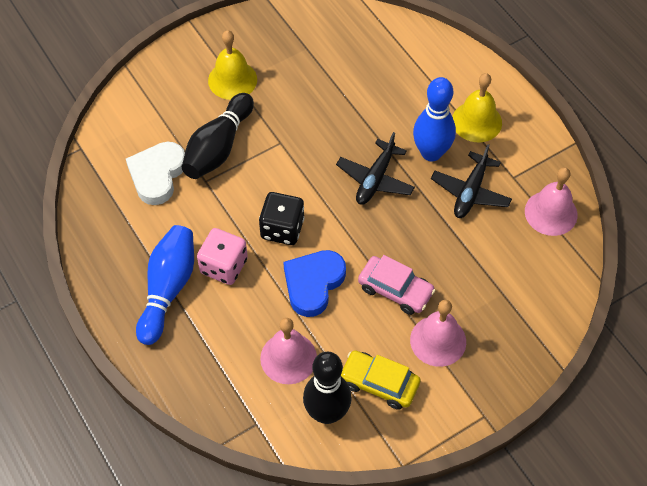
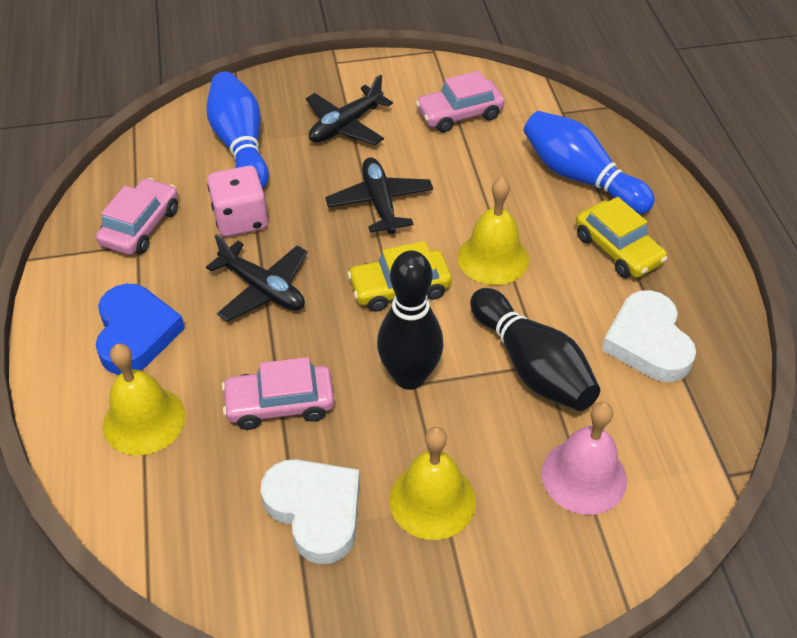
black dice: 1 -> 0
black plane: 2 -> 3
pink bell: 3 -> 1
pink car: 1 -> 3
white heart: 1 -> 2
yellow bell: 2 -> 3
yellow car: 1 -> 2

